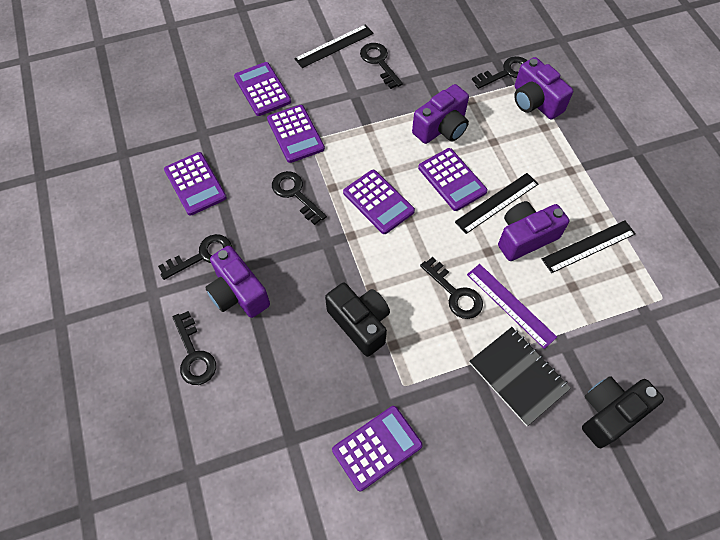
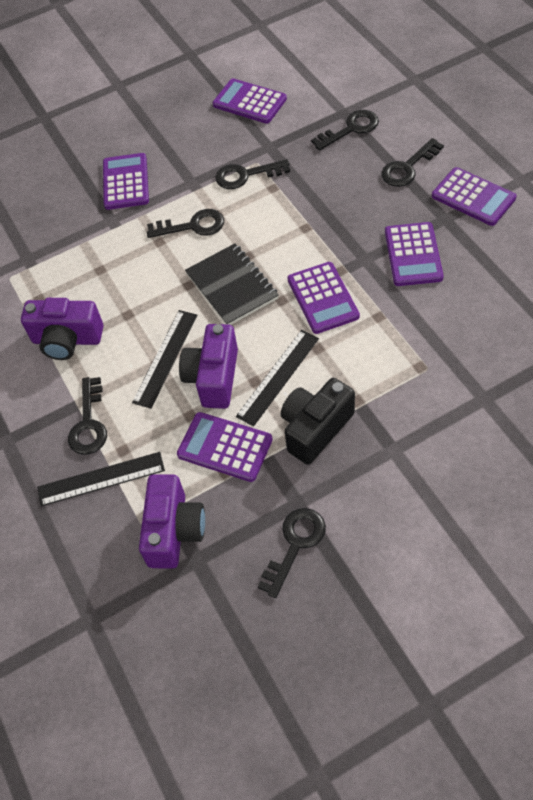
black camera: 2 -> 1
purple camera: 4 -> 3
purple ruler: 1 -> 0

